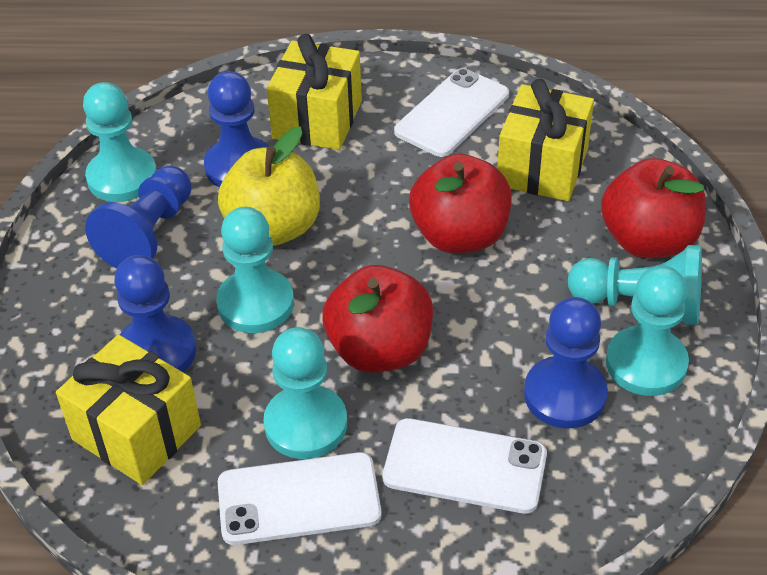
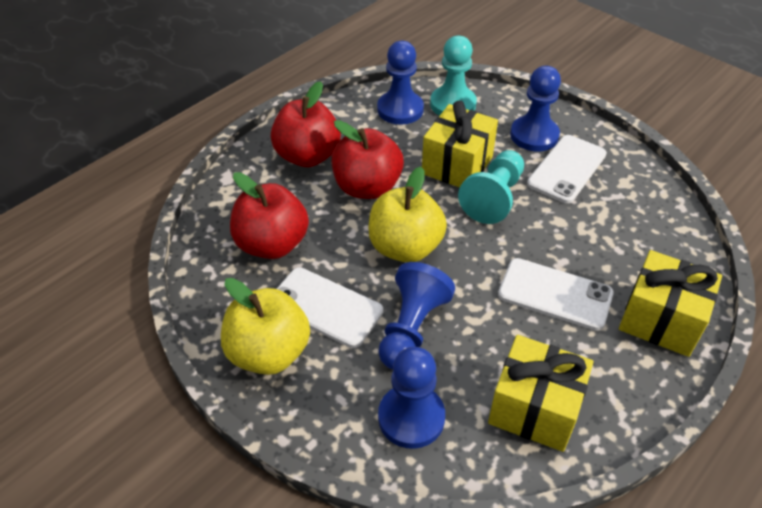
turquoise pawn: 5 -> 2
yellow apple: 1 -> 2

